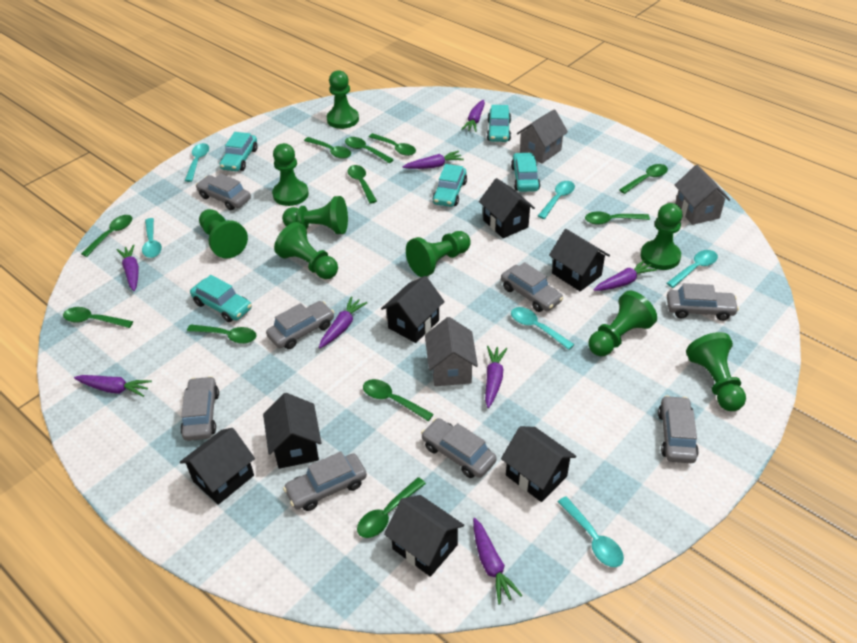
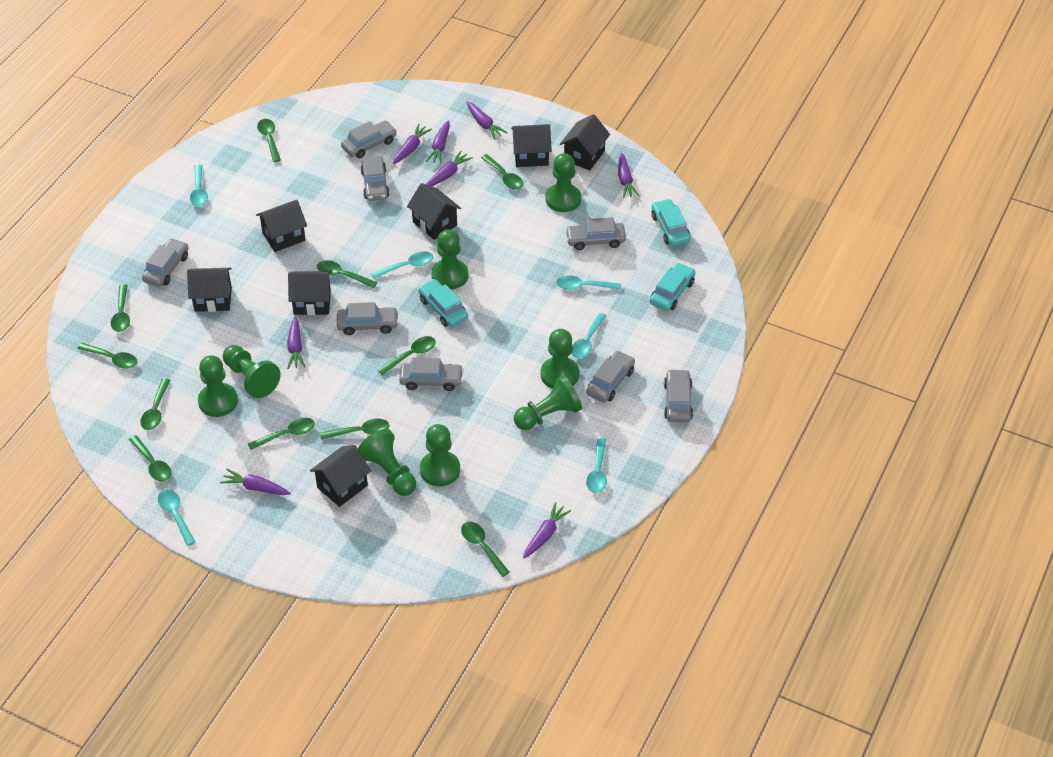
green pawn: 9 -> 8
grey house: 3 -> 0
turquoise car: 5 -> 3

